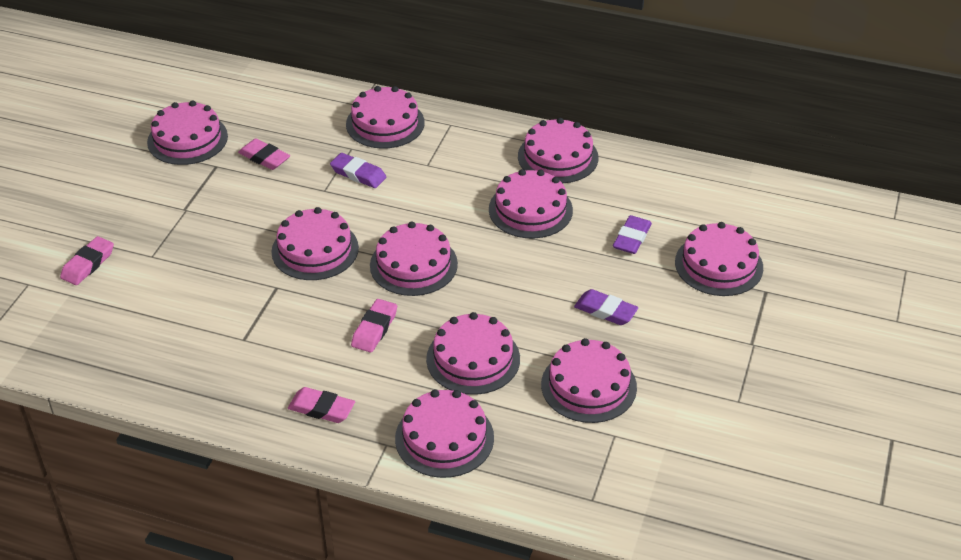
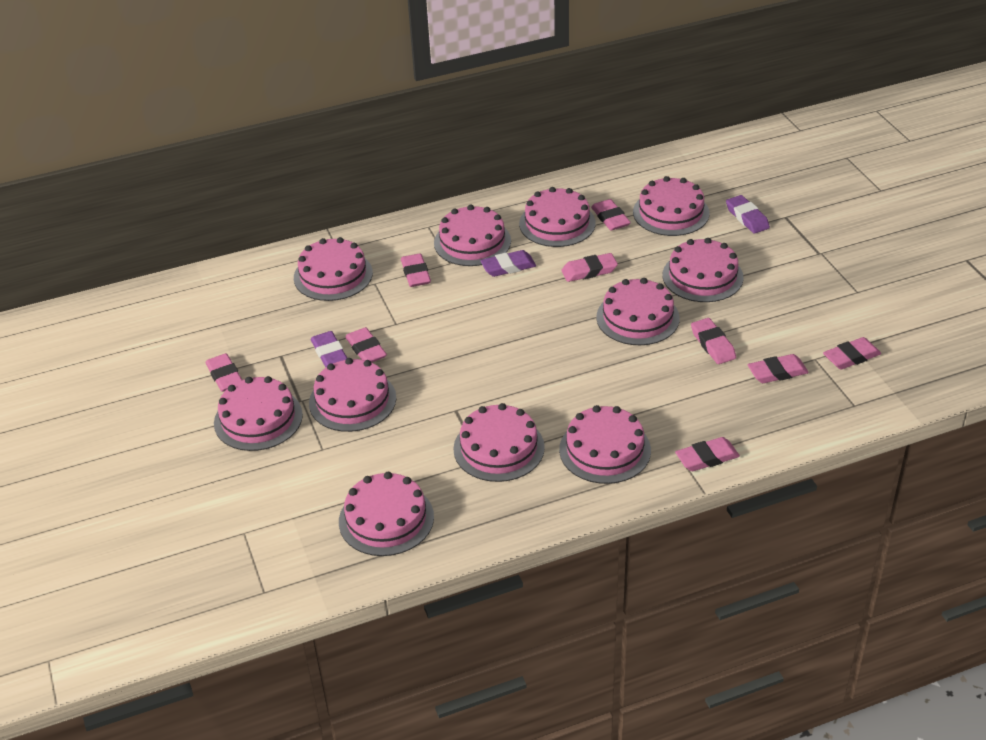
pink cake: 10 -> 11
pink eraser: 4 -> 9

